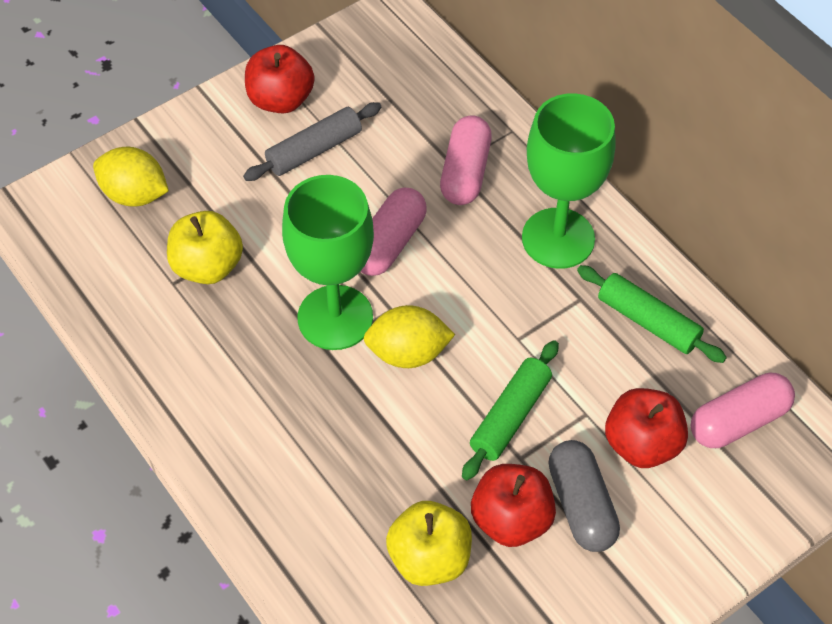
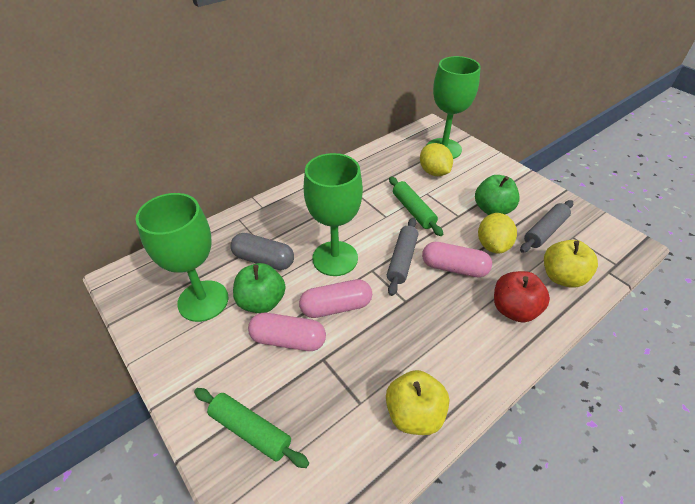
green apple: 0 -> 2
green goblet: 2 -> 3
grey rolling pin: 1 -> 2
red apple: 3 -> 1

